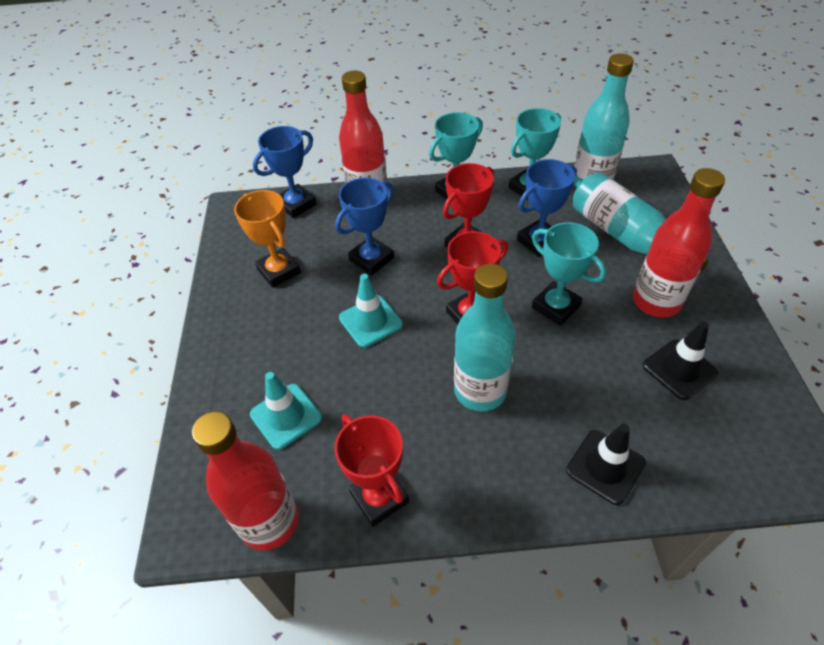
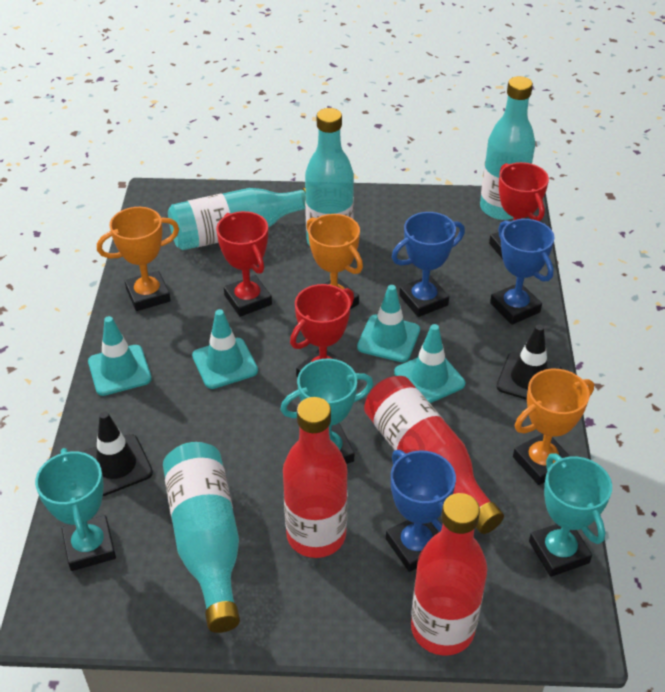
orange trophy: 1 -> 3
turquoise bottle: 3 -> 4
turquoise traffic cone: 2 -> 4

